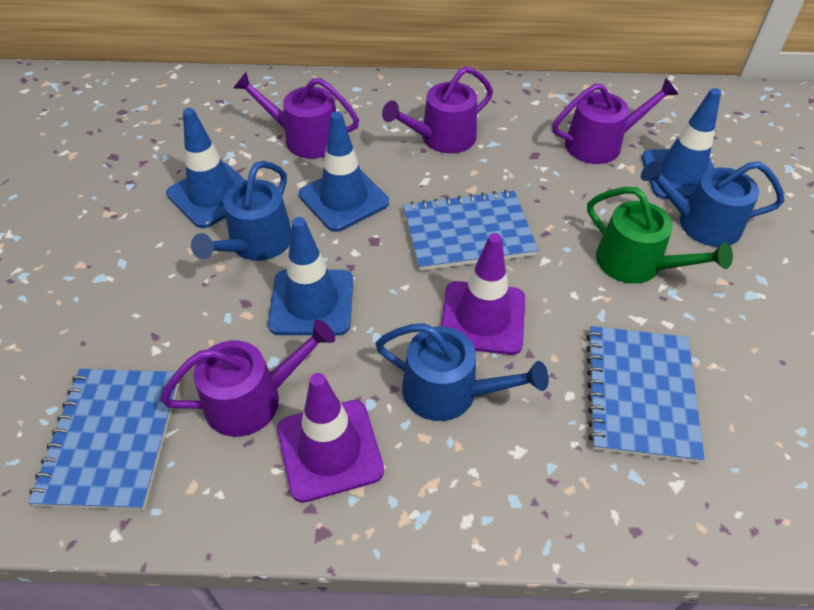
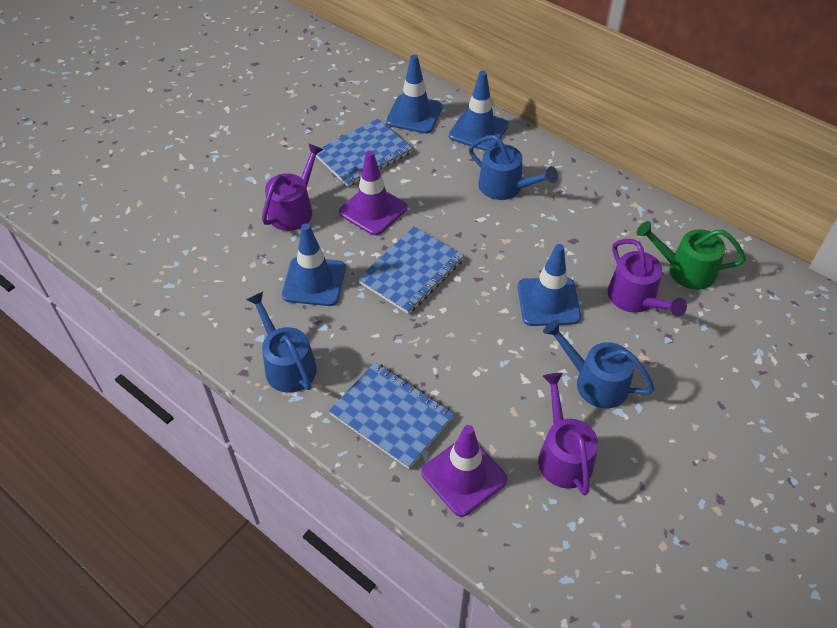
purple watering can: 4 -> 3

